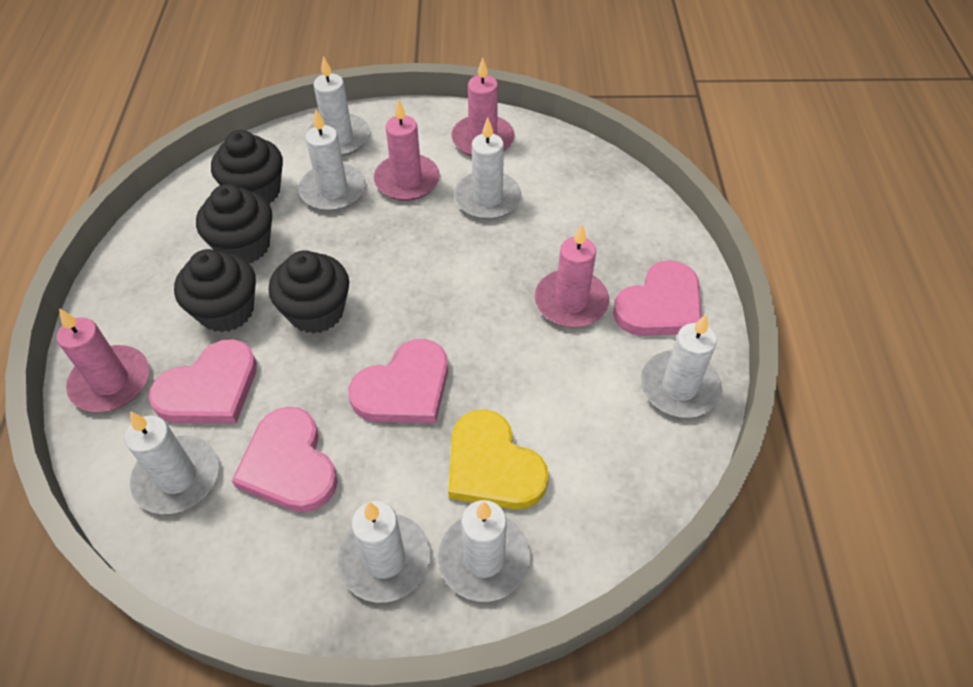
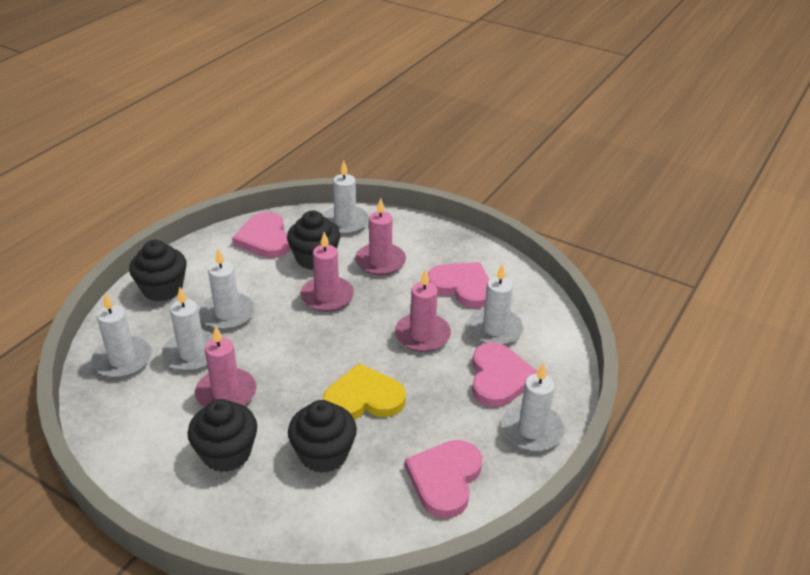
white candle: 7 -> 6

